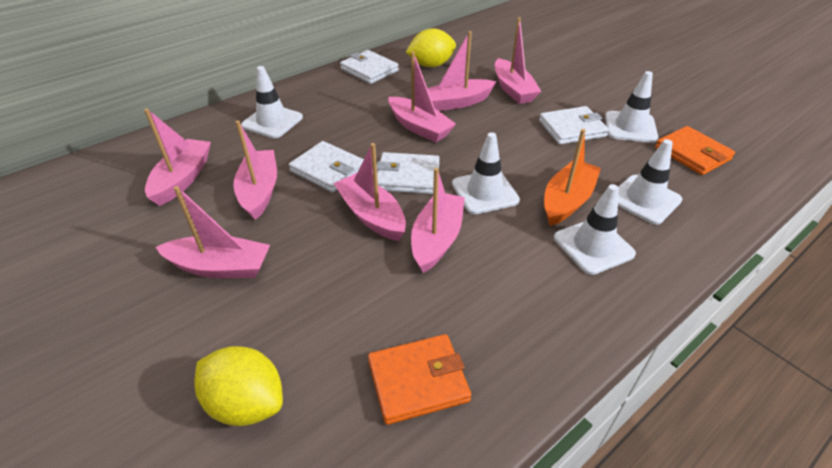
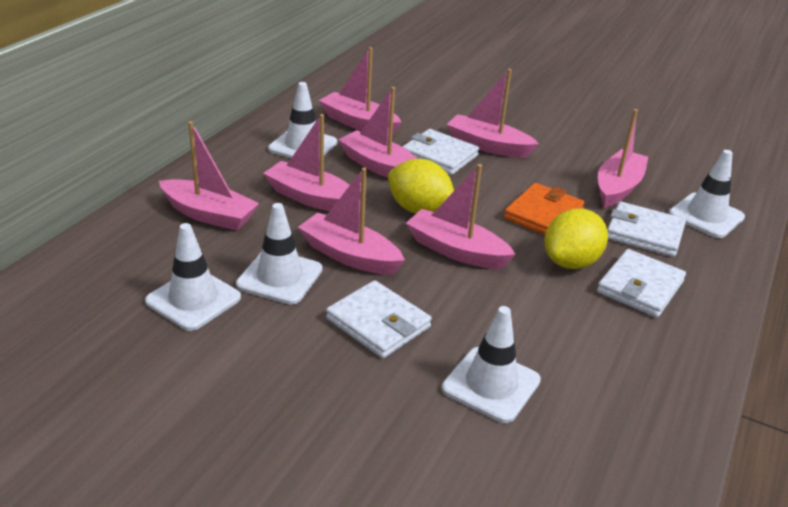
orange boat: 1 -> 0
orange wallet: 2 -> 1

